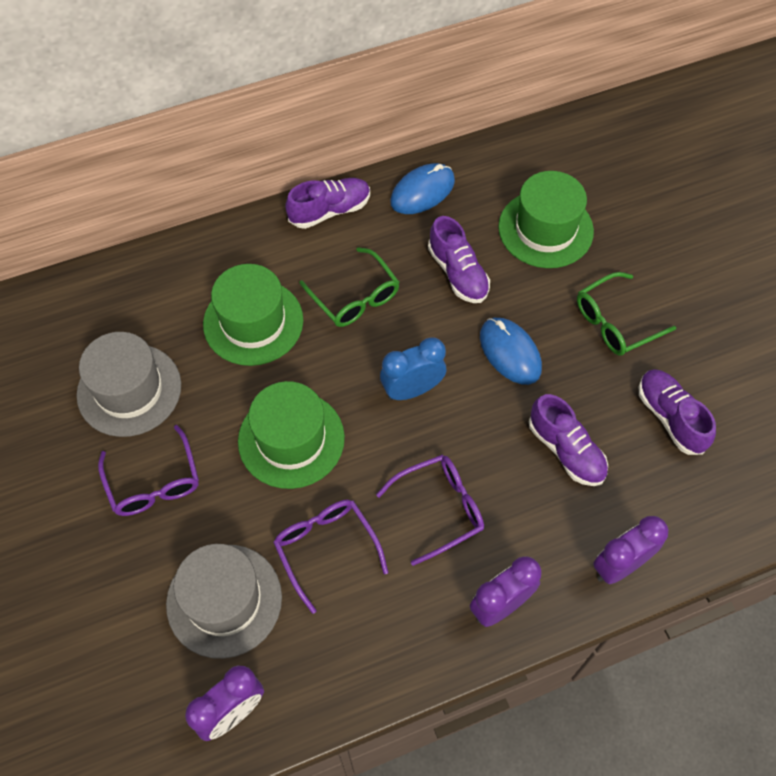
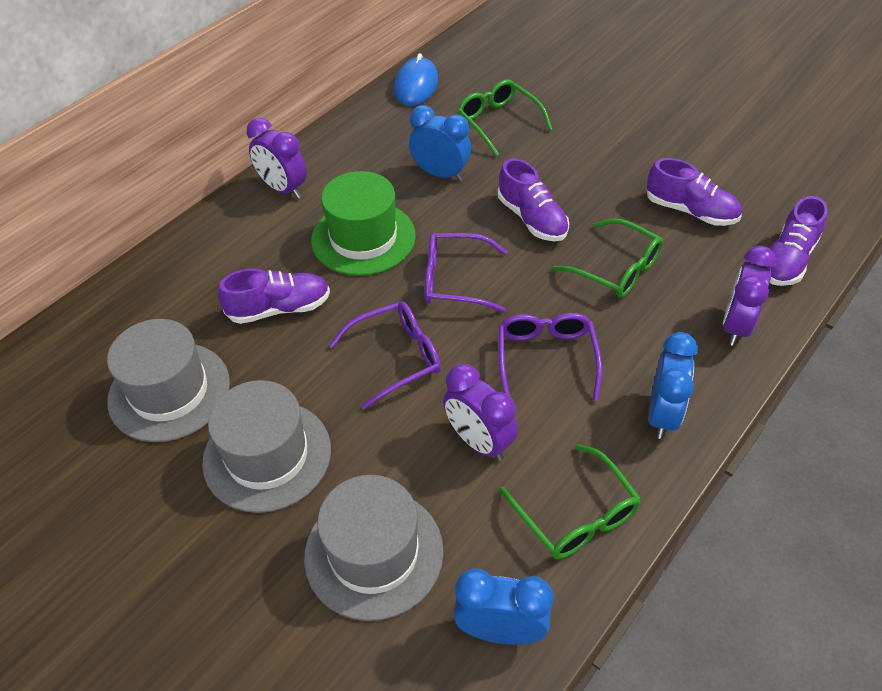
blue clock: 1 -> 3
blue mouse: 2 -> 1
green glasses: 2 -> 3
green hat: 3 -> 1
grey hat: 2 -> 3

